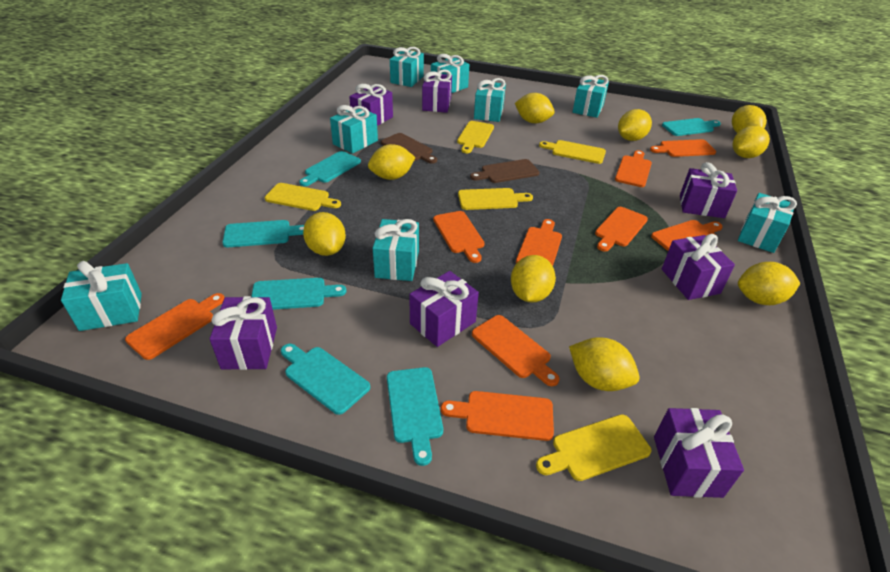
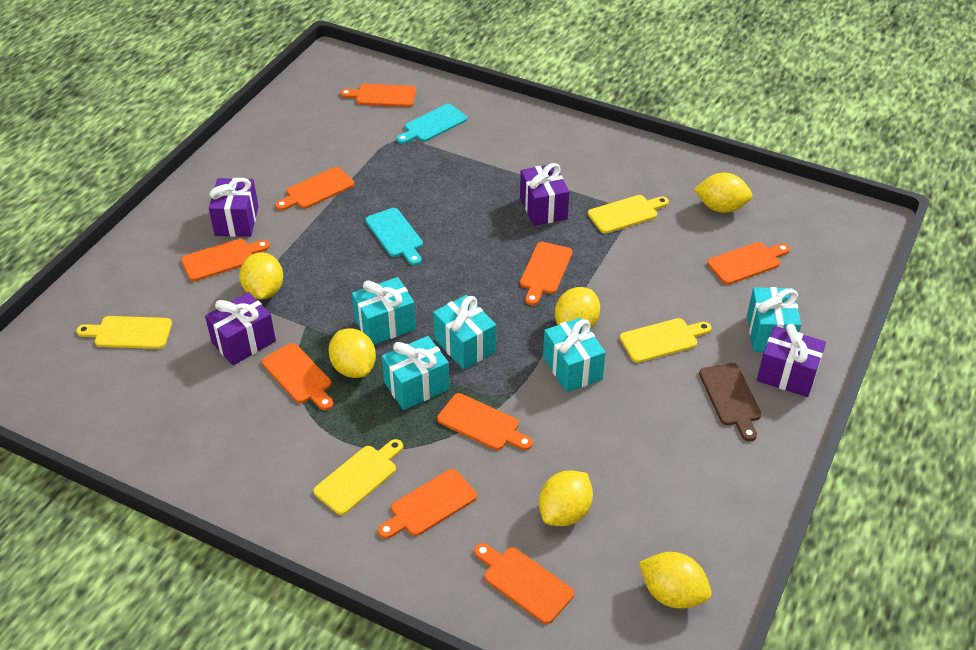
brown cutting board: 2 -> 1
purple gift: 7 -> 4
turquoise cutting board: 6 -> 2
turquoise gift: 8 -> 5
yellow cutting board: 5 -> 4
yellow lemon: 9 -> 6

